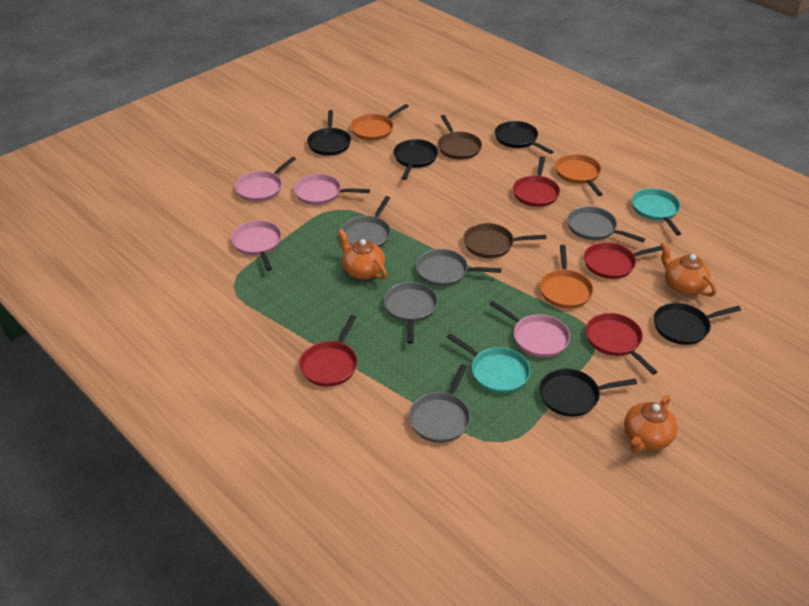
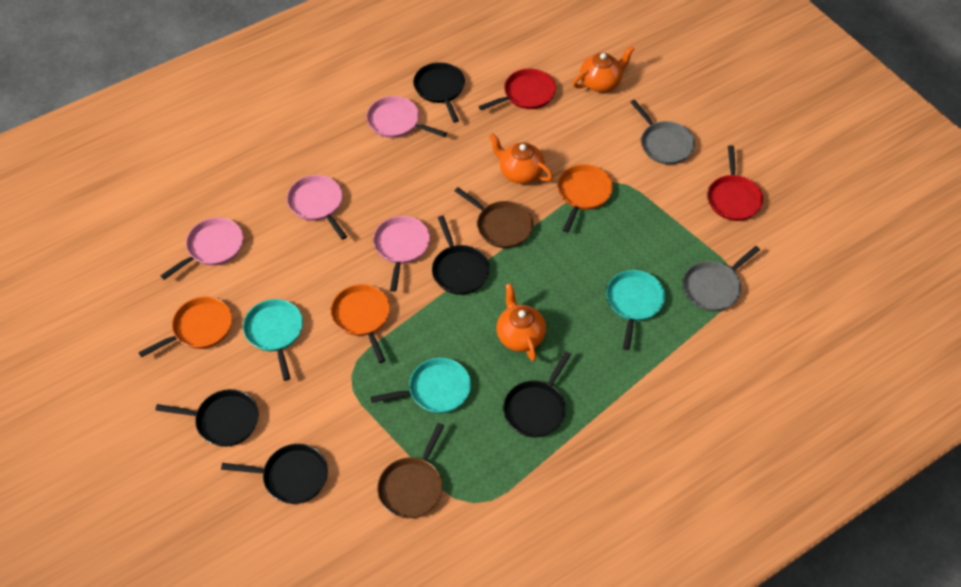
grey pan: 5 -> 2
red pan: 4 -> 2
turquoise pan: 2 -> 3

